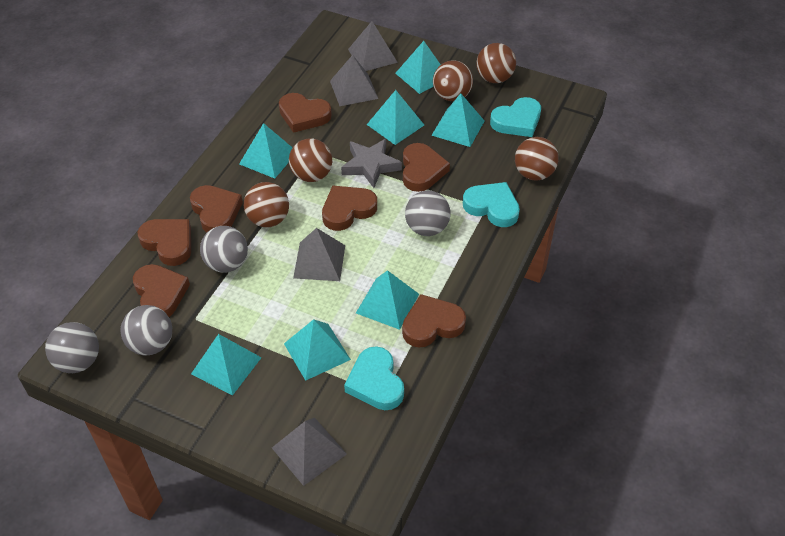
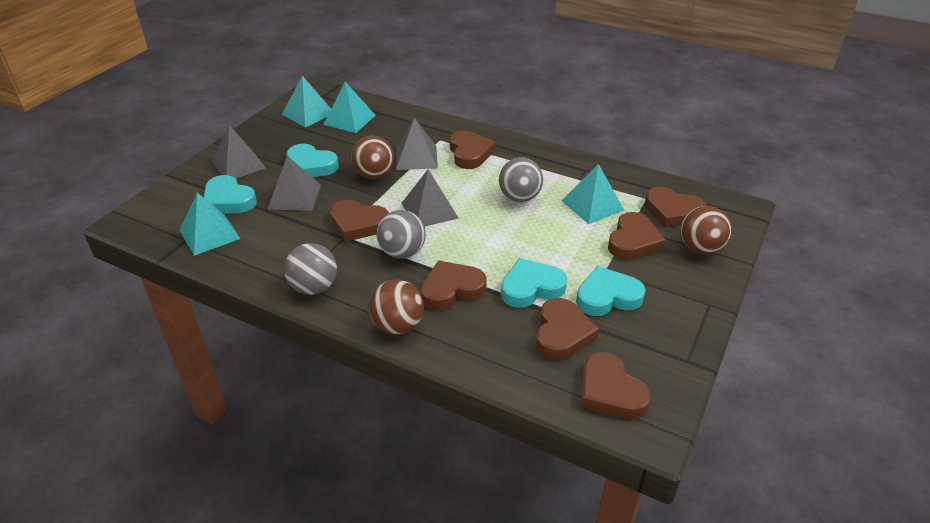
brown ball: 5 -> 3
grey ball: 4 -> 3
grey star: 1 -> 0
turquoise heart: 3 -> 4
turquoise pyramid: 7 -> 4

